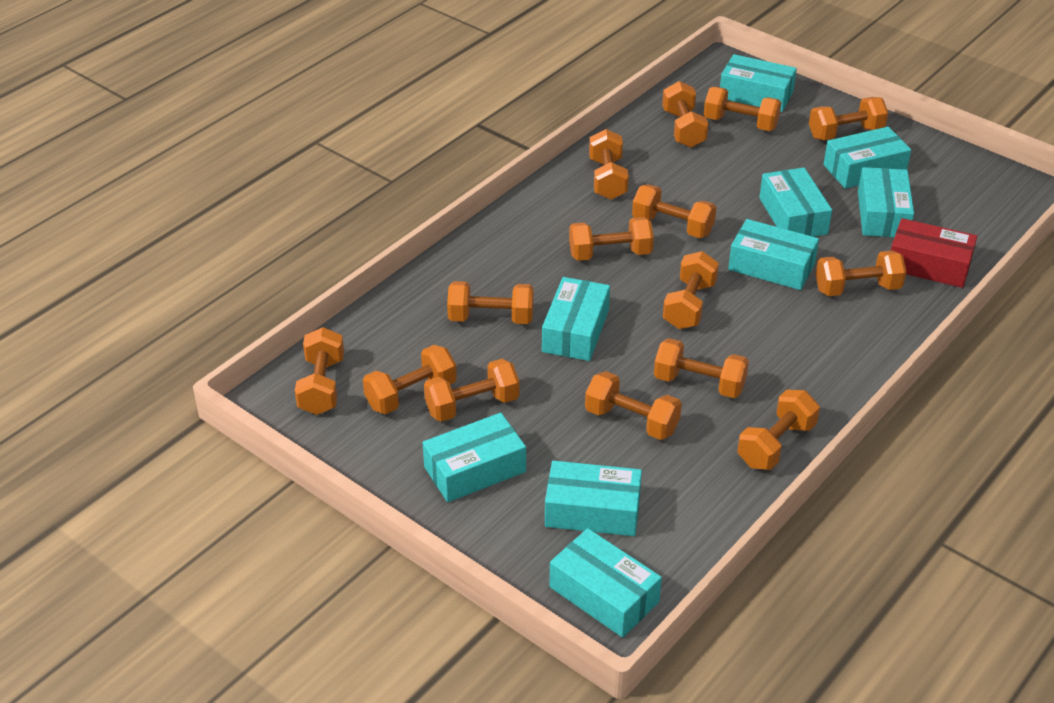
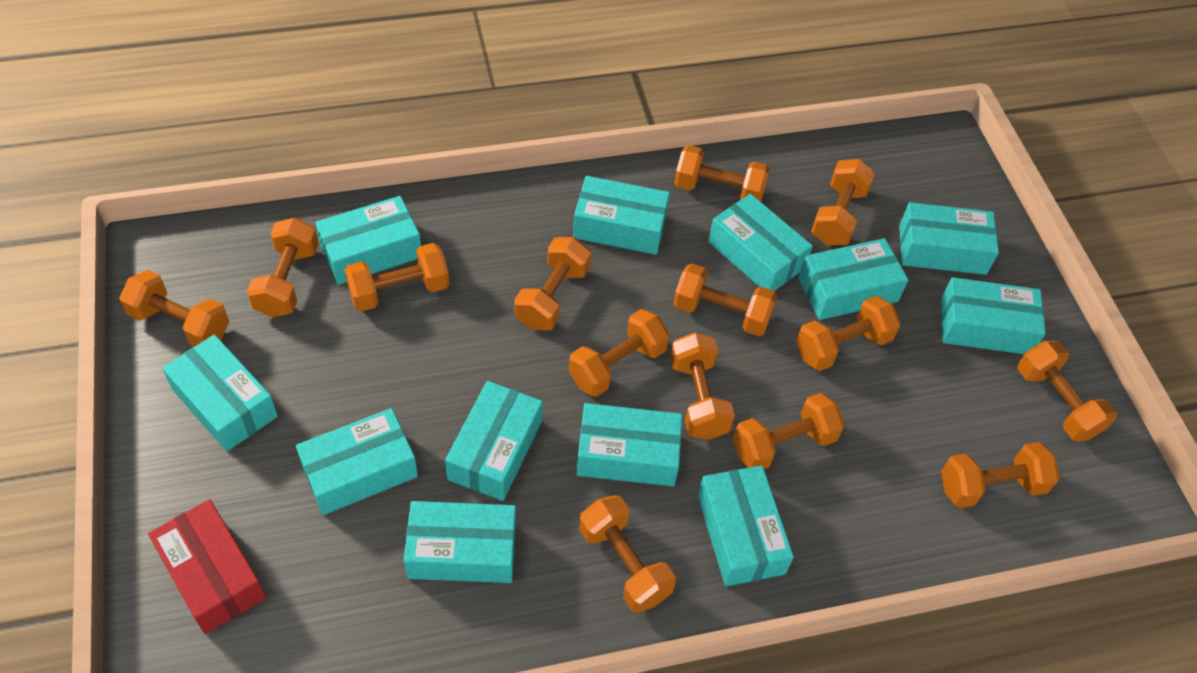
orange dumbbell: 15 -> 14
turquoise box: 9 -> 12

